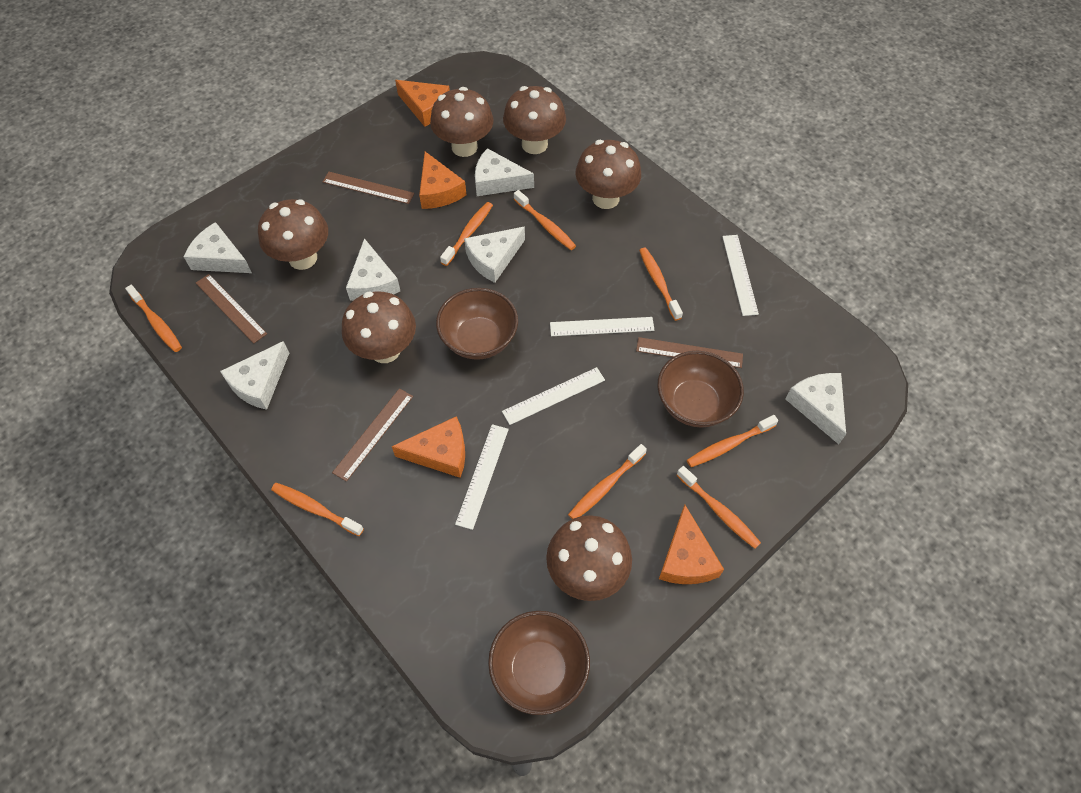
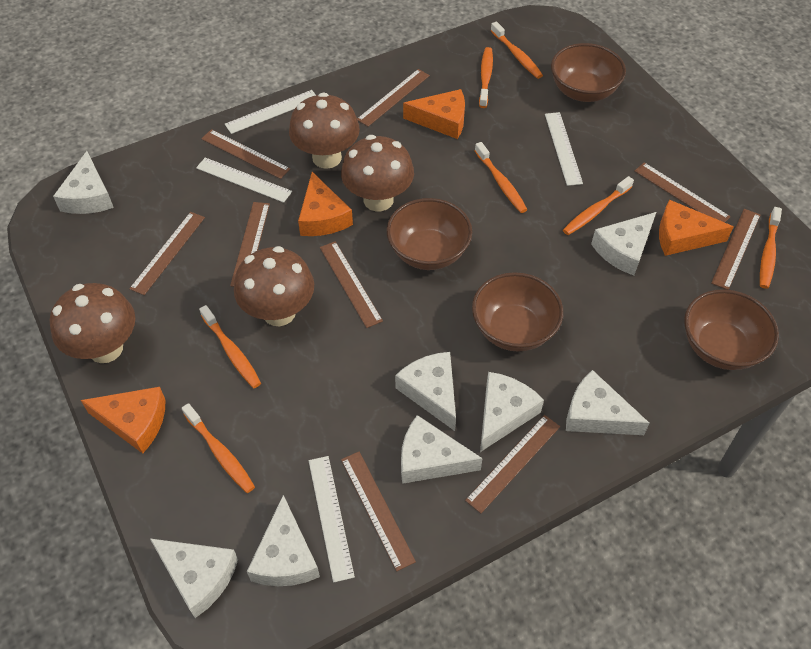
brown bowl: 3 -> 4
brown mushroom: 6 -> 4
brown ruler: 4 -> 9
orange toothbrush: 8 -> 7
white cheese: 6 -> 8

